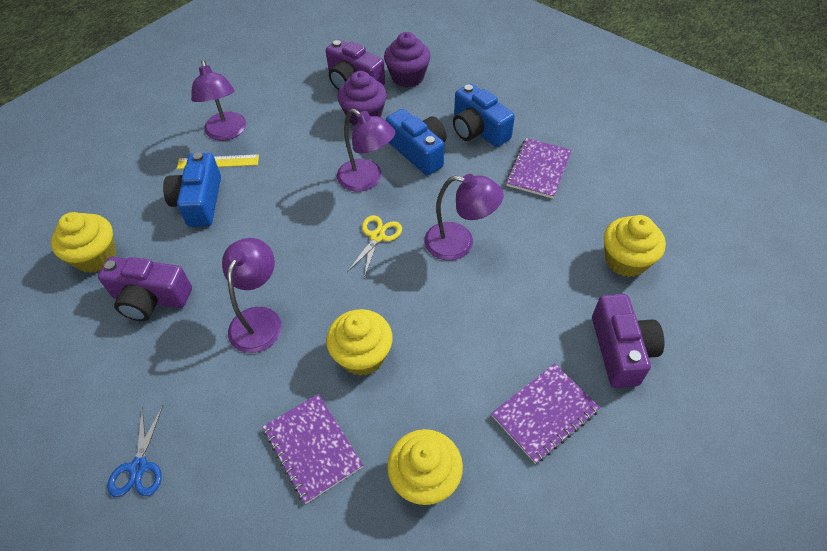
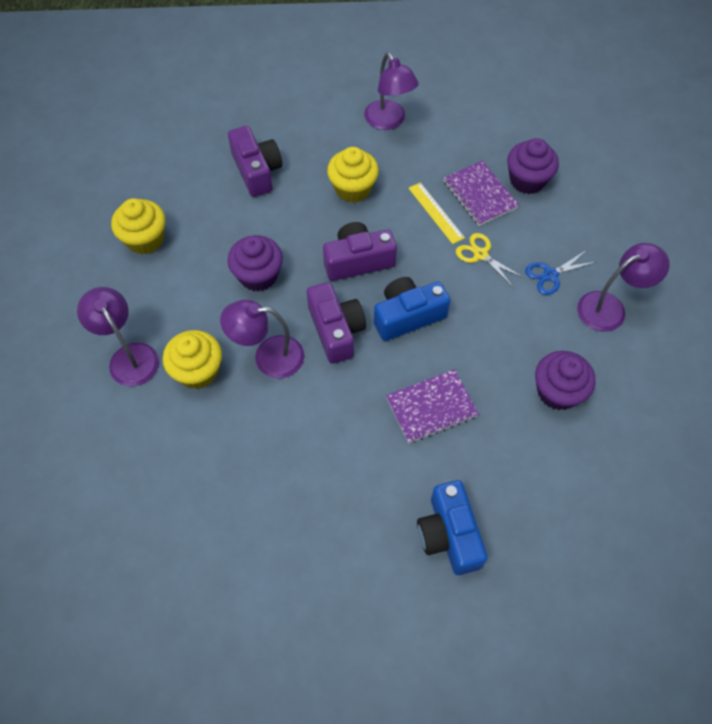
blue camera: 3 -> 2
purple cupcake: 2 -> 3
purple notebook: 3 -> 2
yellow cupcake: 4 -> 3

